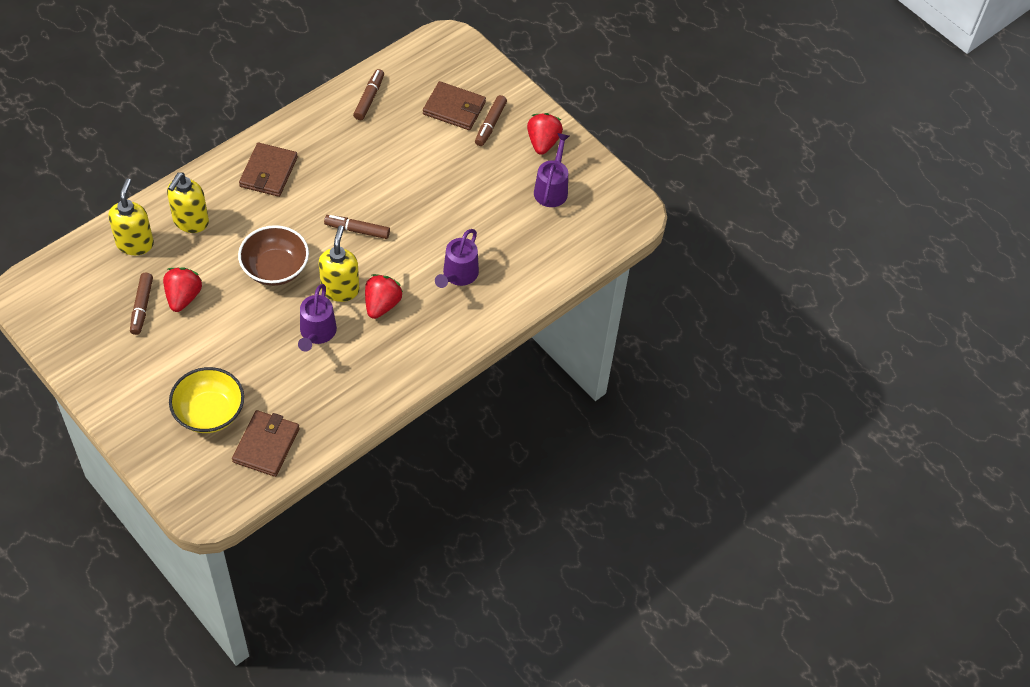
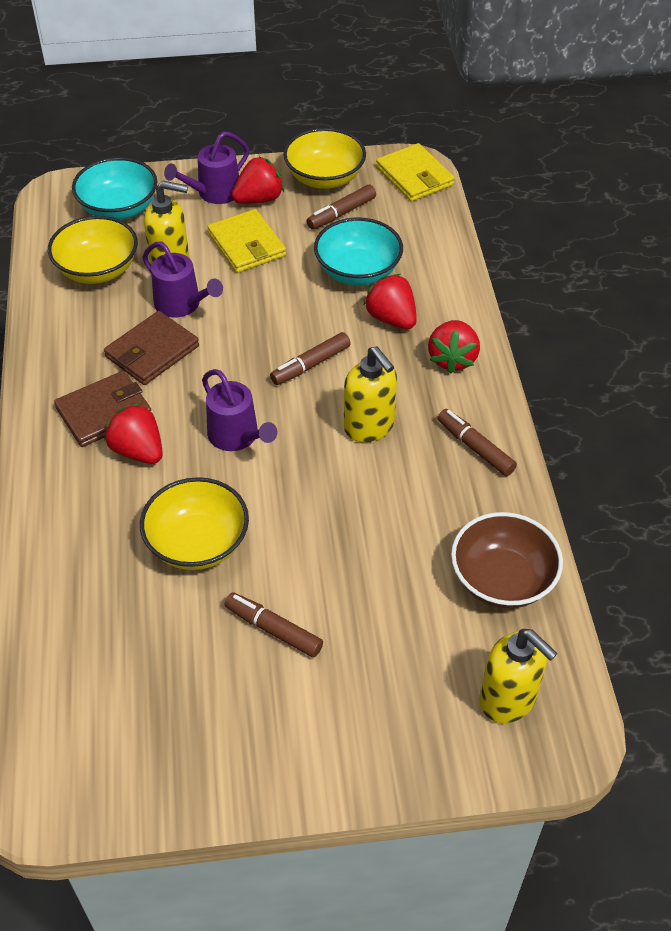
brown wallet: 3 -> 2
red strawberry: 3 -> 4
turquoise bowl: 0 -> 2
yellow bowl: 1 -> 3
yellow wallet: 0 -> 2

